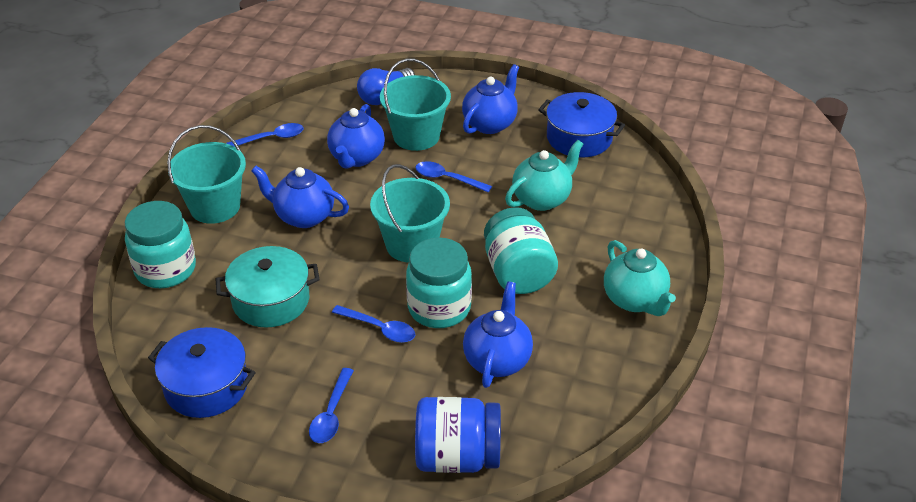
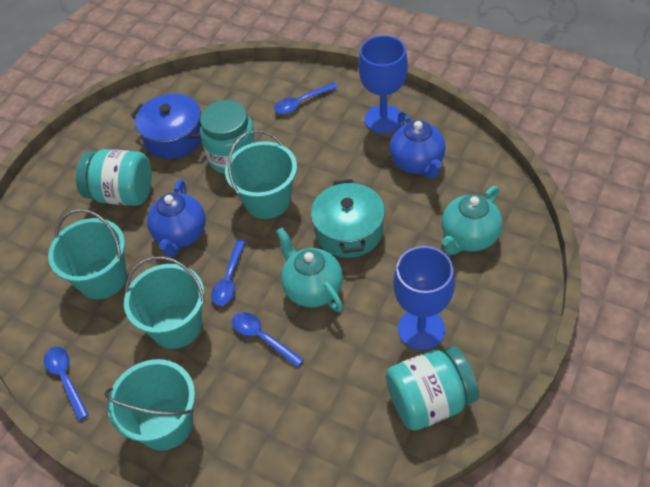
blue goblet: 0 -> 2
blue jar: 1 -> 0
blue light bulb: 1 -> 0
blue pot: 2 -> 1
blue teapot: 4 -> 2
turquoise bucket: 3 -> 4

